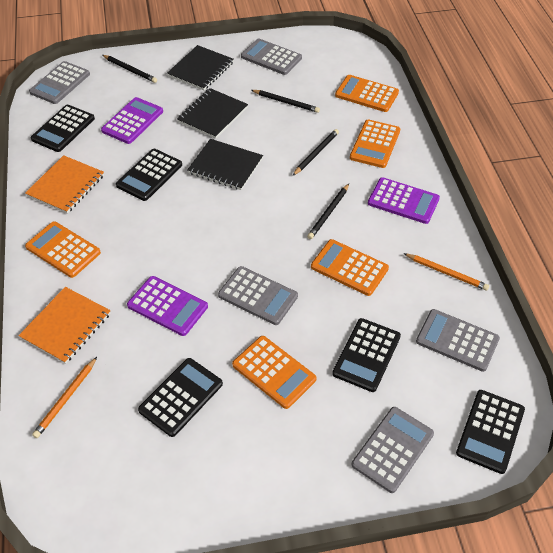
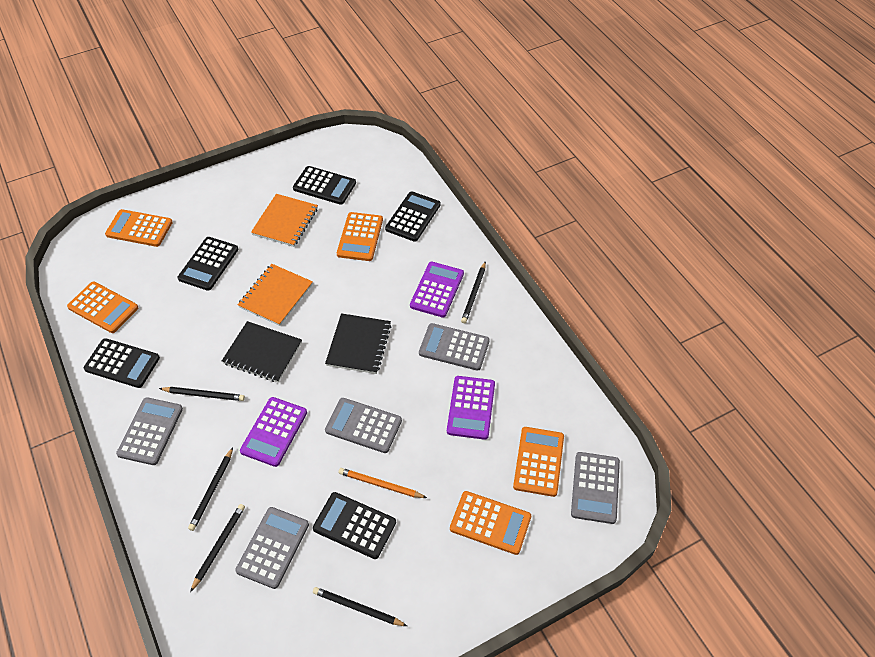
black notebook: 3 -> 2
black pencil: 4 -> 5
orange pencil: 2 -> 1

